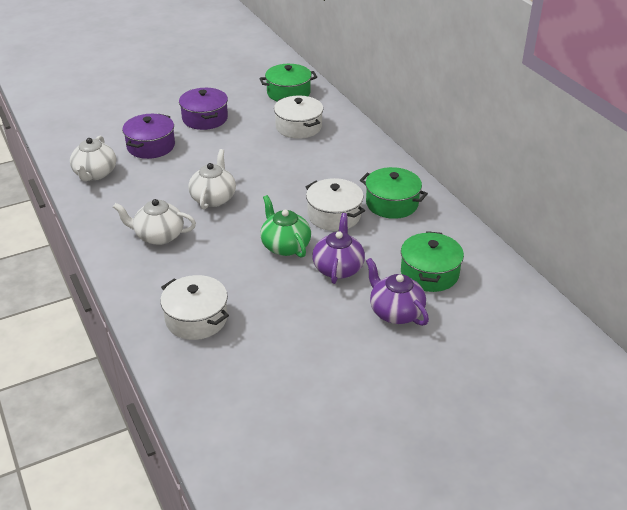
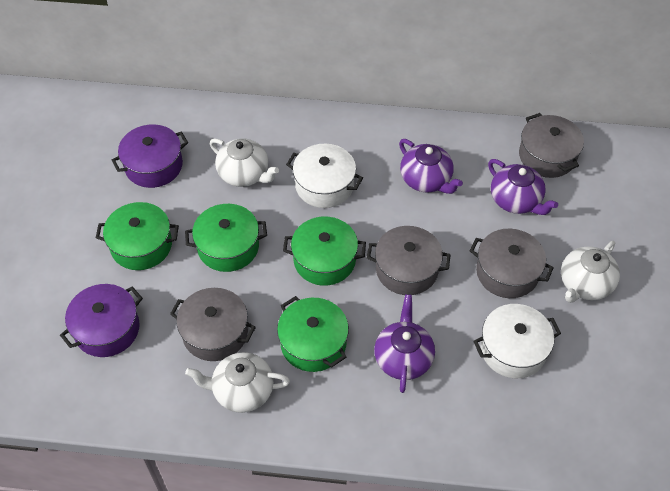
green pot: 3 -> 4
green teapot: 1 -> 0
grey pot: 0 -> 4
purple teapot: 2 -> 3
white pot: 3 -> 2

